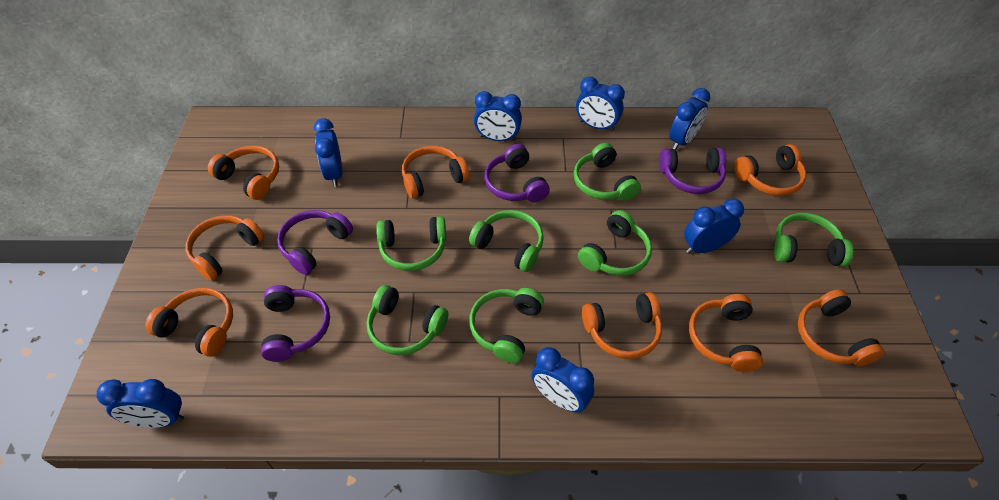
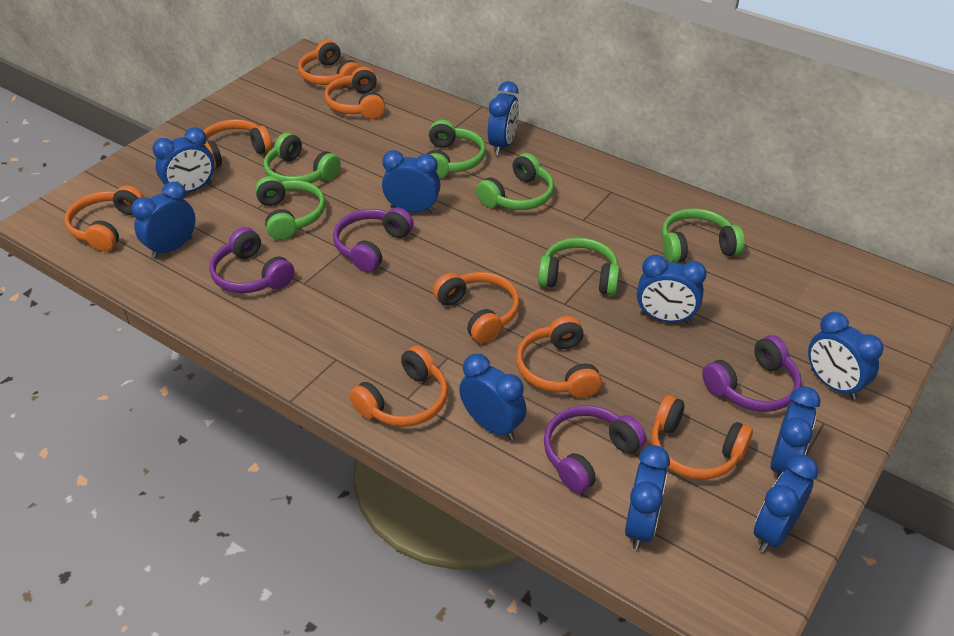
blue clock: 7 -> 10
green headphones: 7 -> 6

